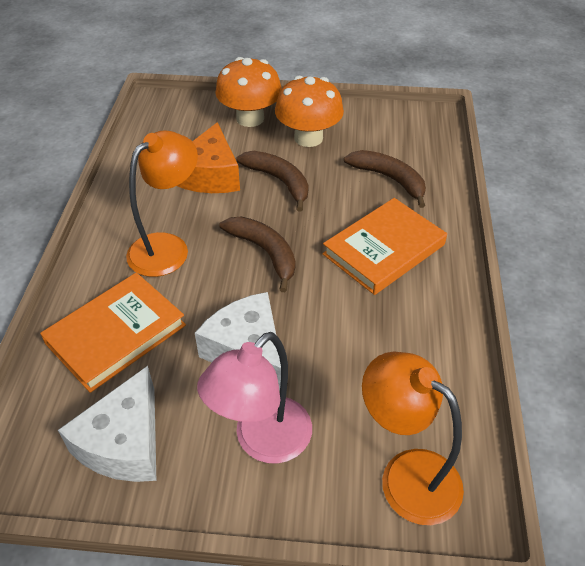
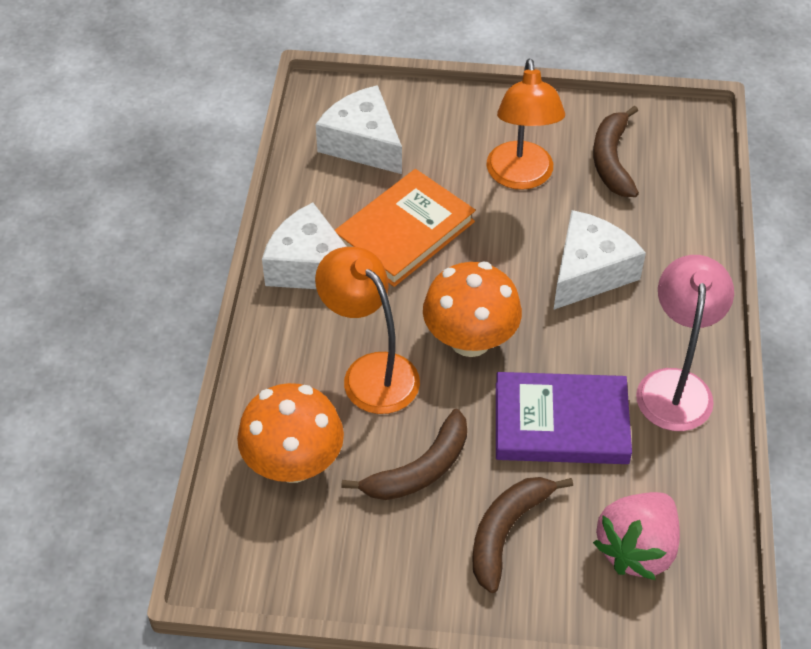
orange book: 2 -> 1
orange cheese: 1 -> 0
pink strawberry: 0 -> 1
purple book: 0 -> 1
white cheese: 2 -> 3

